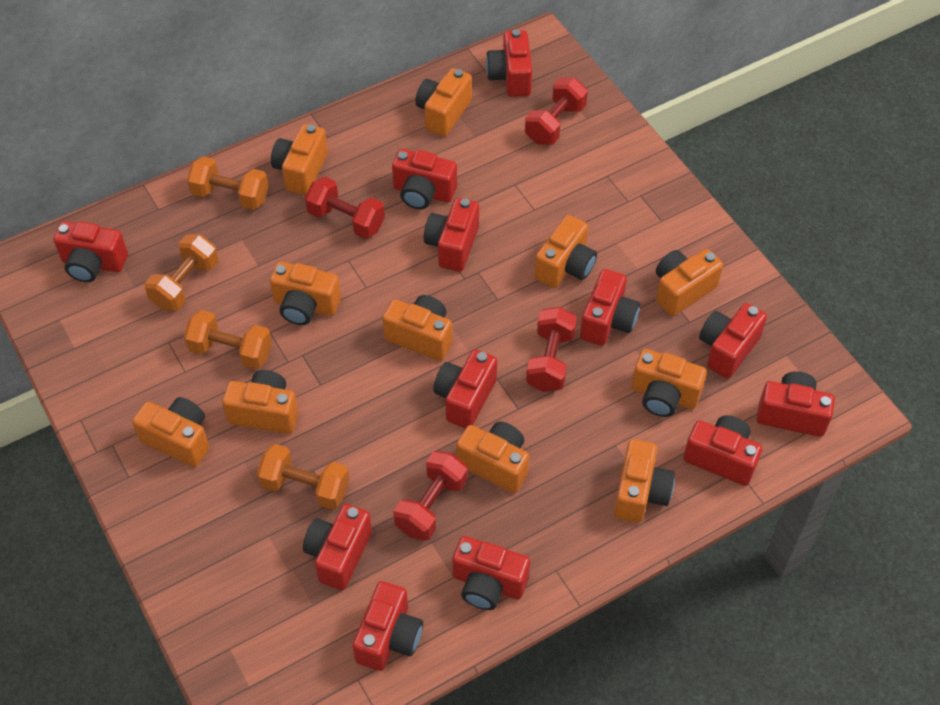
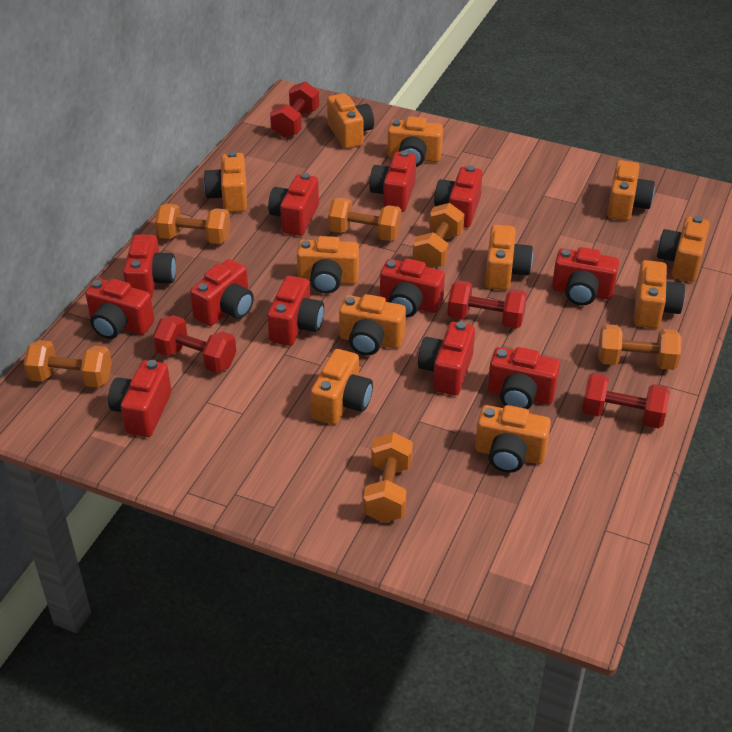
orange dumbbell: 4 -> 6

